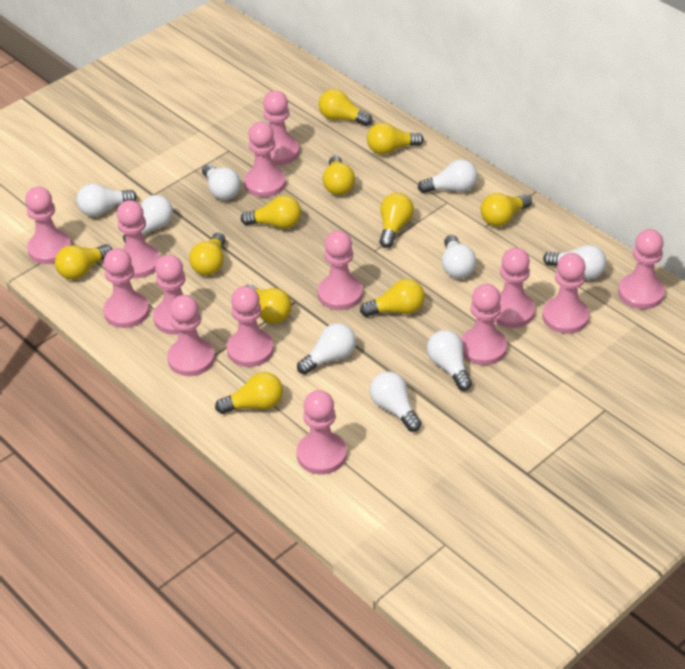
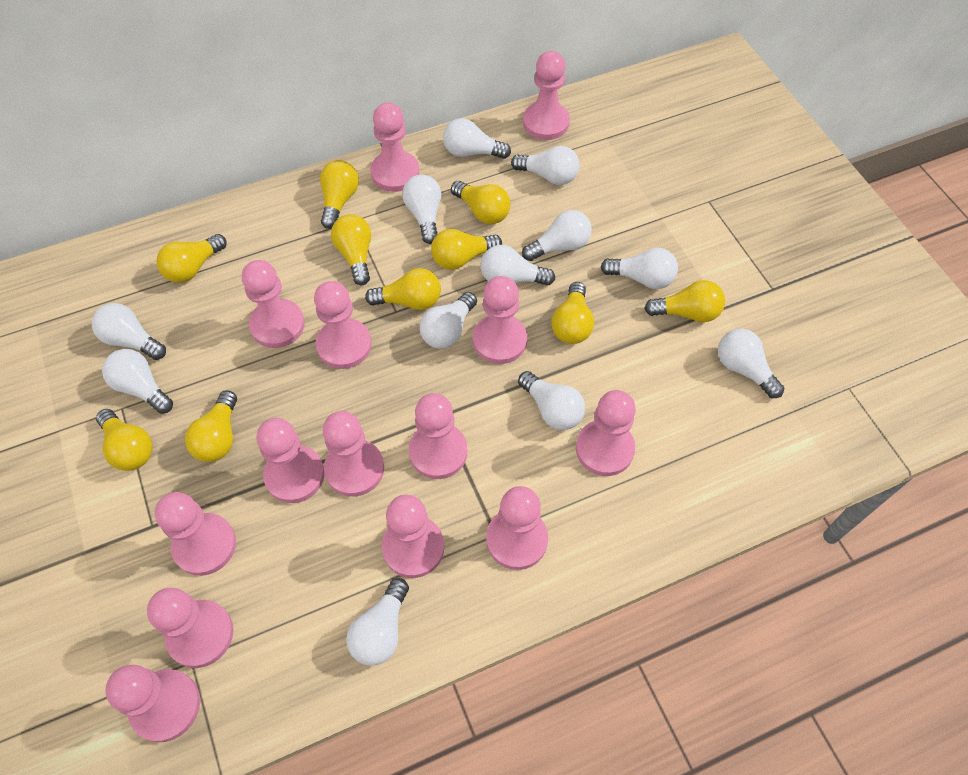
white light bulb: 9 -> 12
yellow light bulb: 11 -> 10

